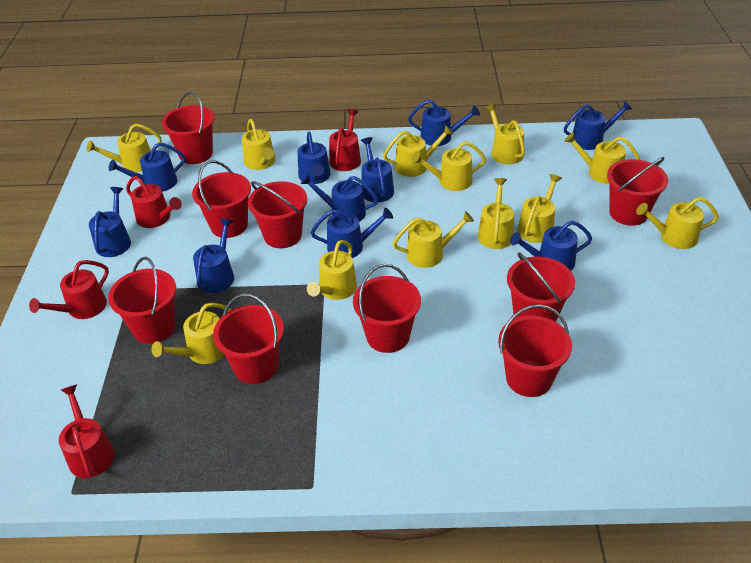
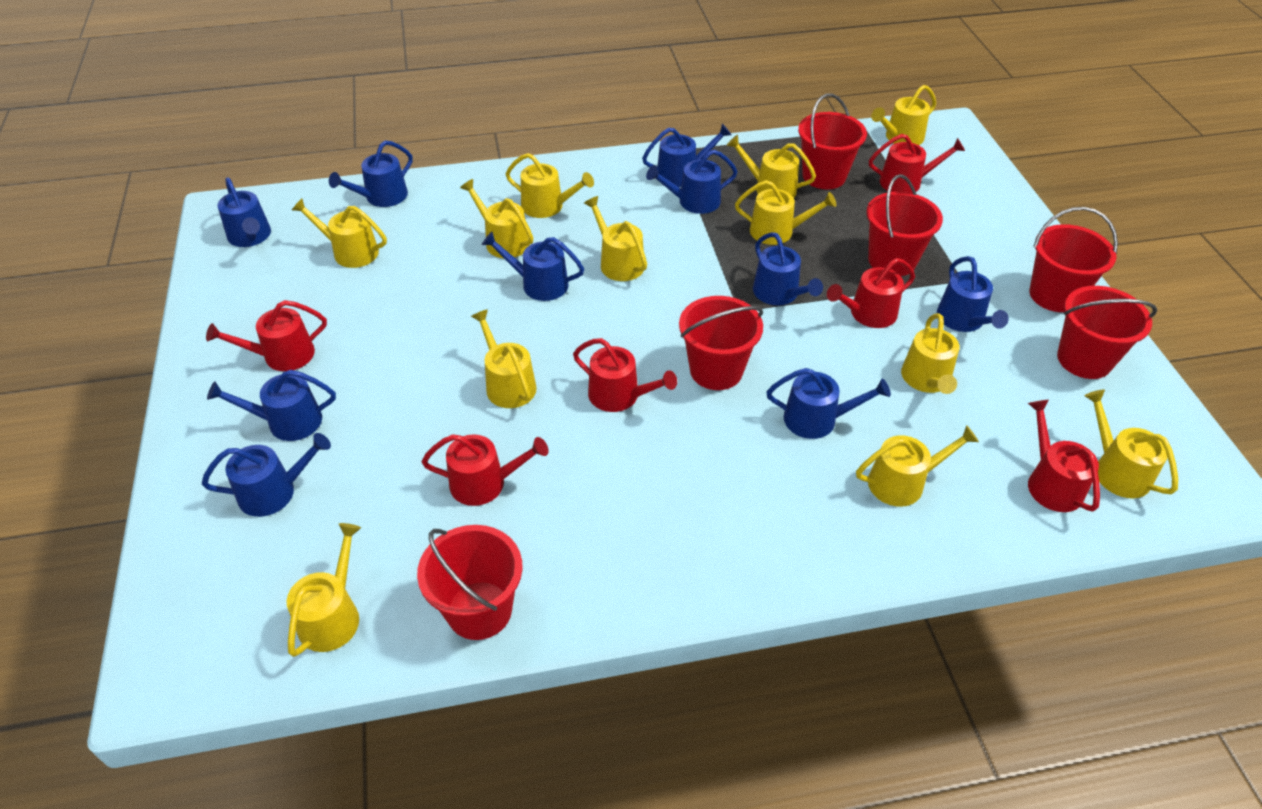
red bucket: 9 -> 6
red watering can: 4 -> 6

